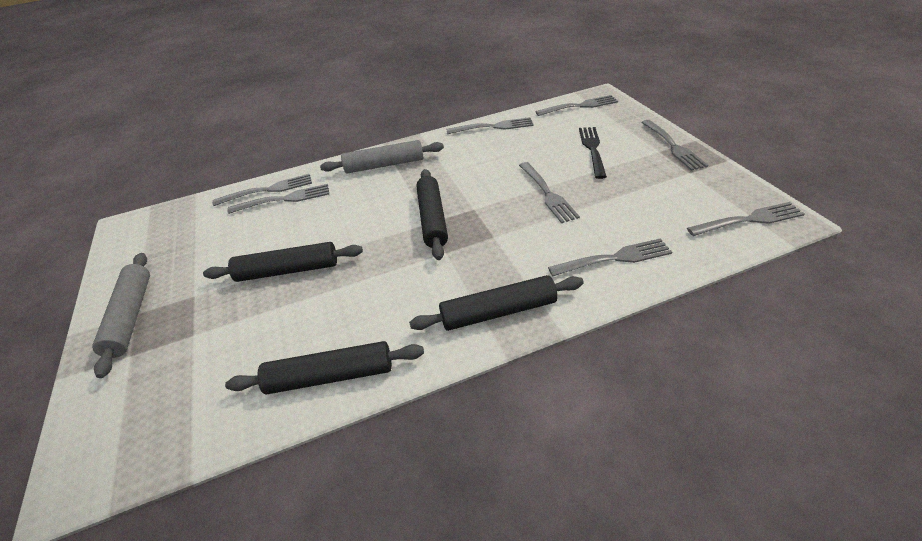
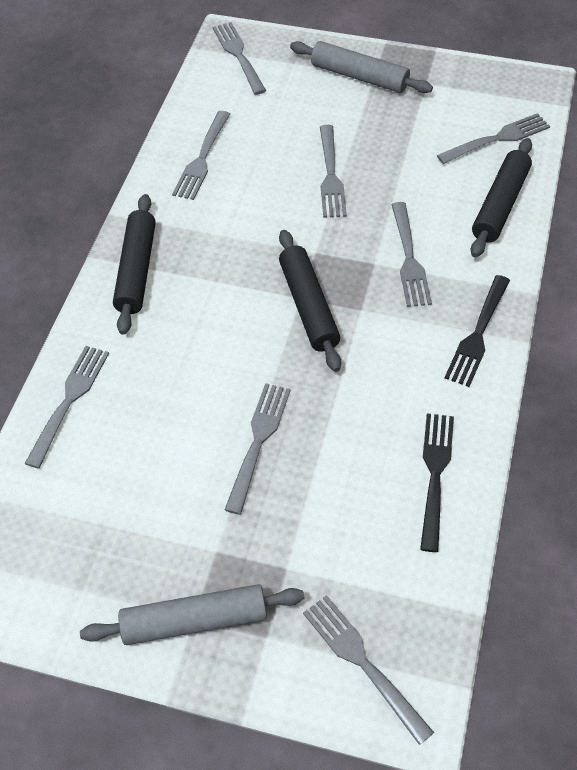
black fork: 1 -> 2
black rolling pin: 4 -> 3

